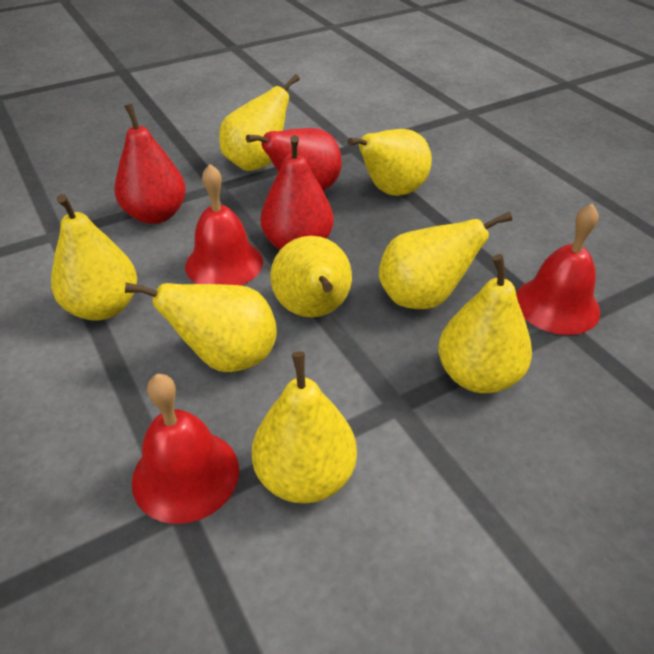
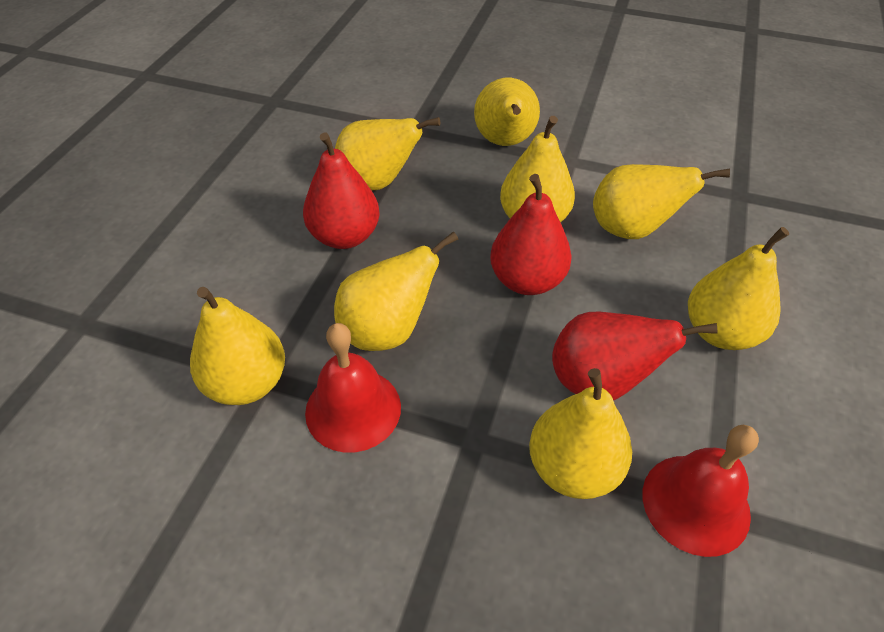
red bell: 3 -> 2

